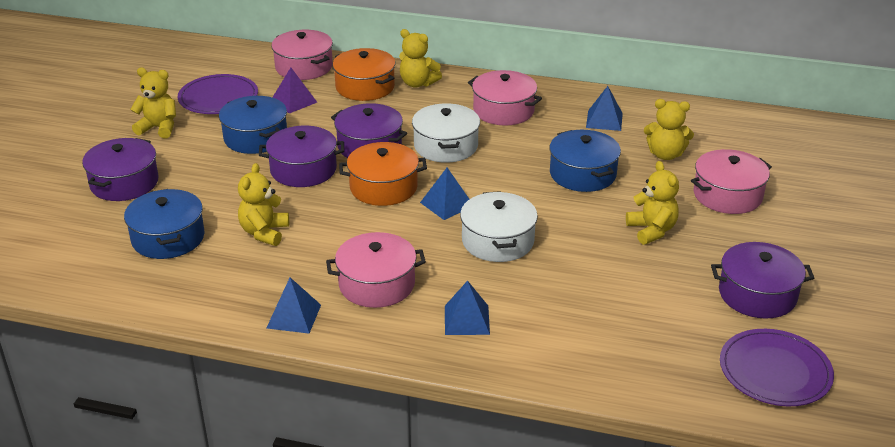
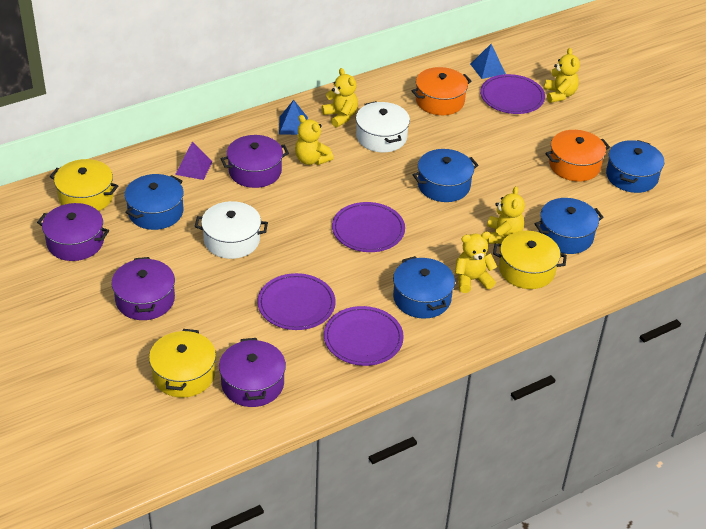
blue pot: 3 -> 5
blue pyramid: 4 -> 2
pink pot: 4 -> 0
purple plate: 2 -> 4
yellow pot: 0 -> 3

